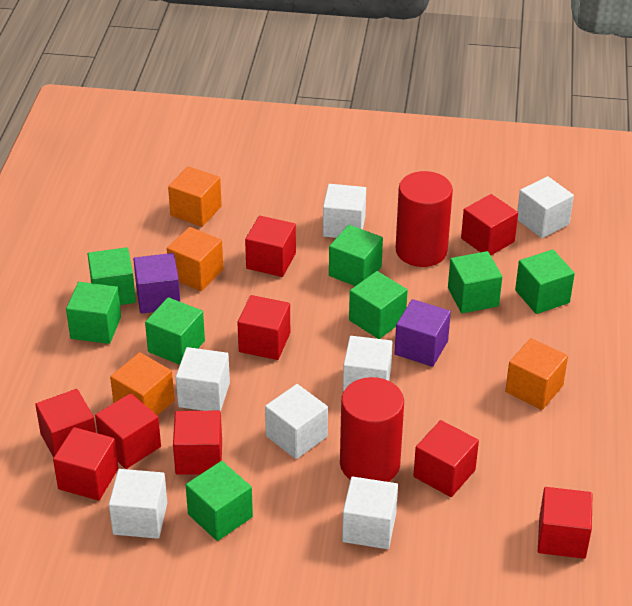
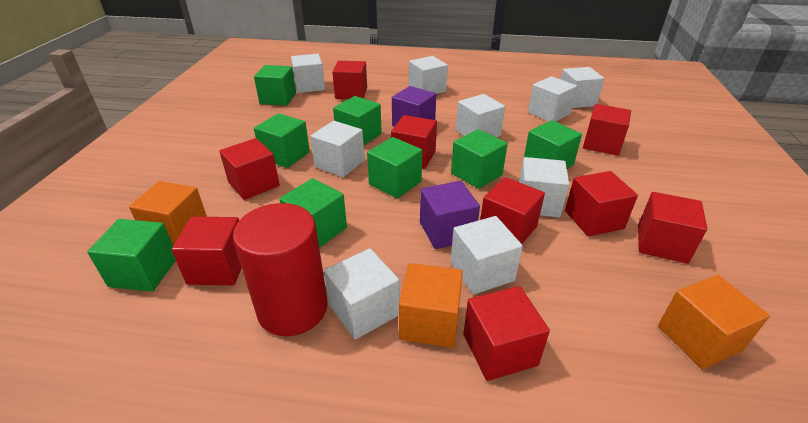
orange cube: 4 -> 3
red cylinder: 2 -> 1
white cube: 7 -> 9

